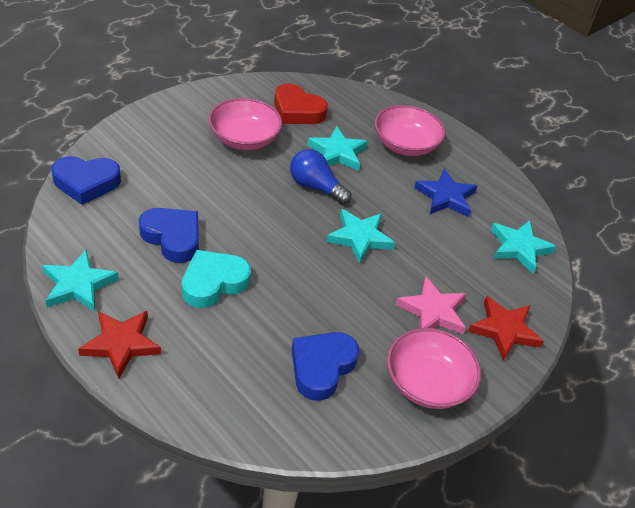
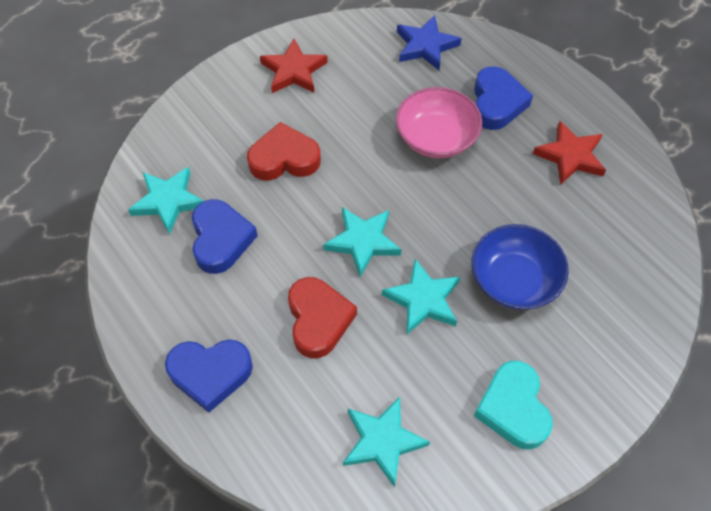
blue bowl: 0 -> 1
blue light bulb: 1 -> 0
pink bowl: 3 -> 1
pink star: 1 -> 0
red heart: 1 -> 2

